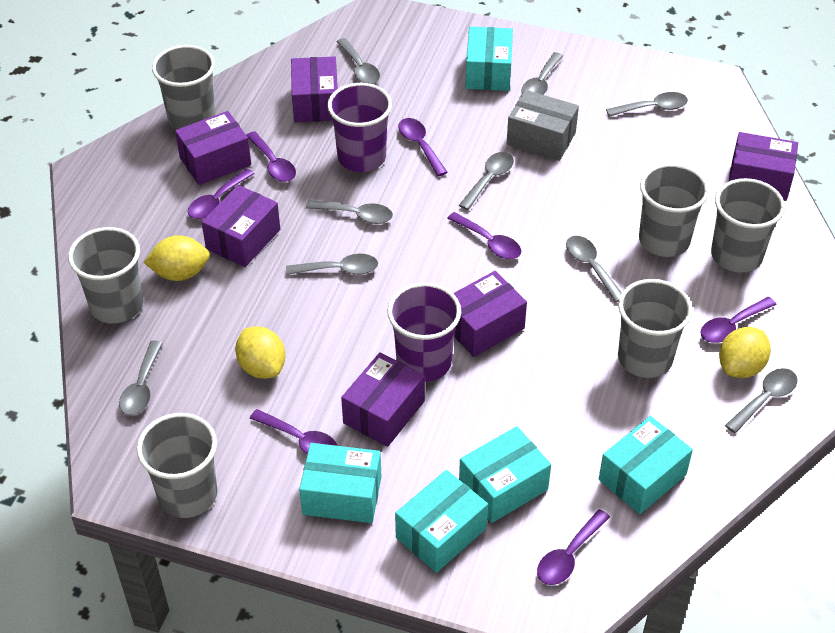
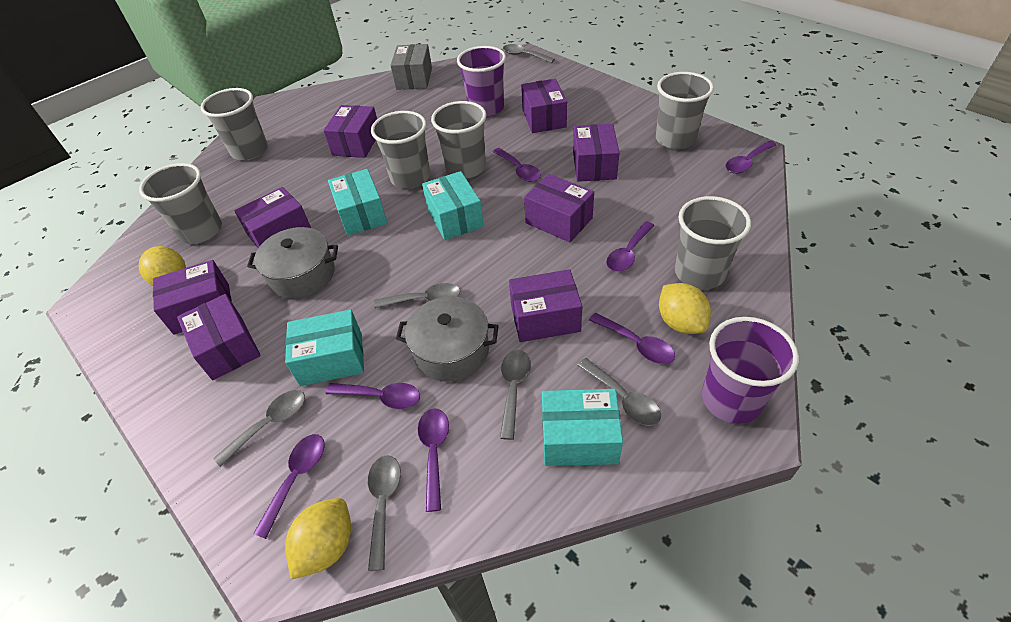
grey pot: 0 -> 2
grey spoon: 9 -> 6
purple box: 6 -> 8
turquoise box: 5 -> 4

